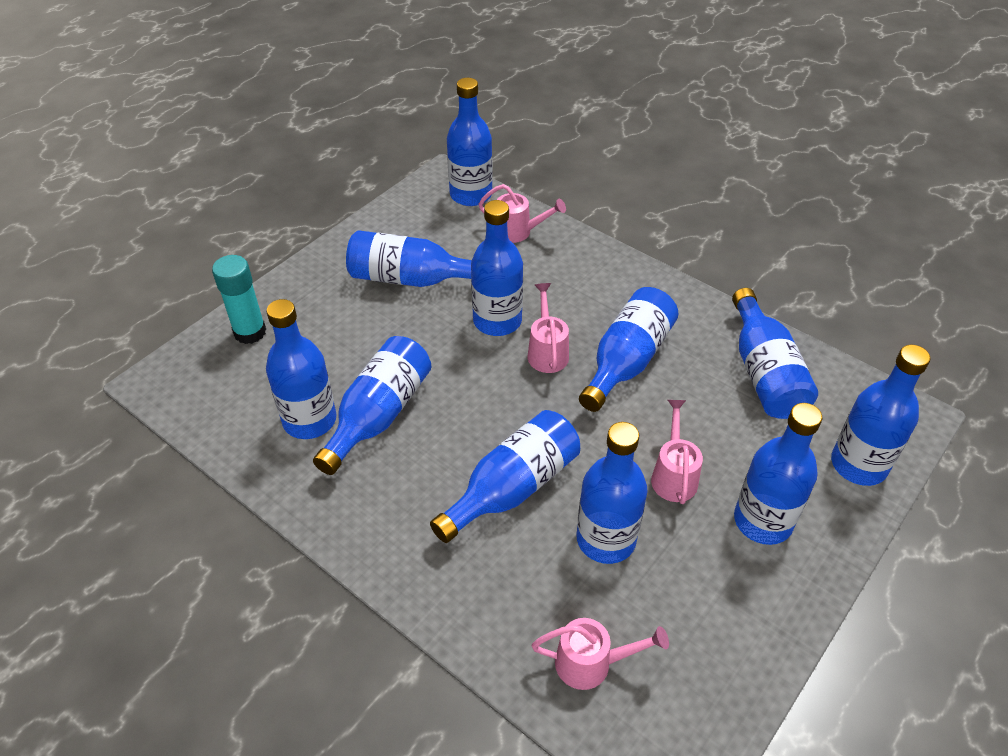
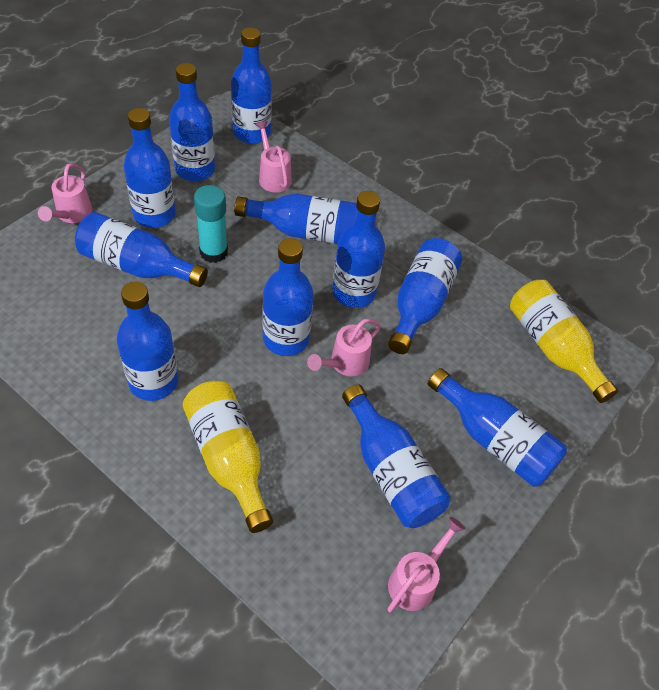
yellow bottle: 0 -> 2

